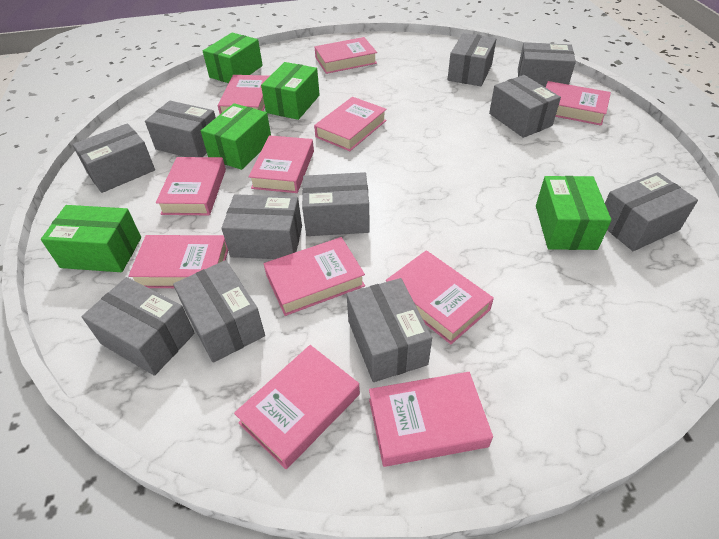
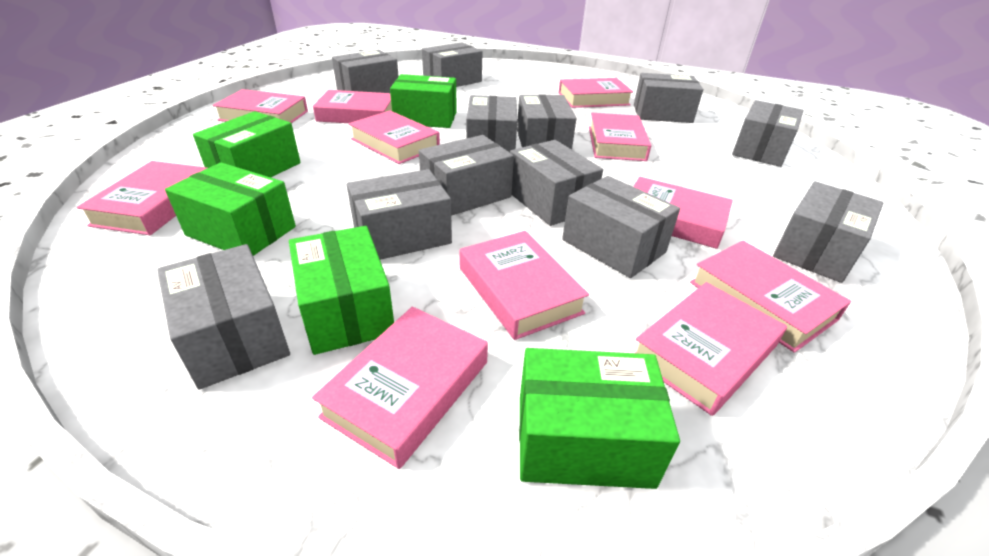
grey box: 11 -> 12

